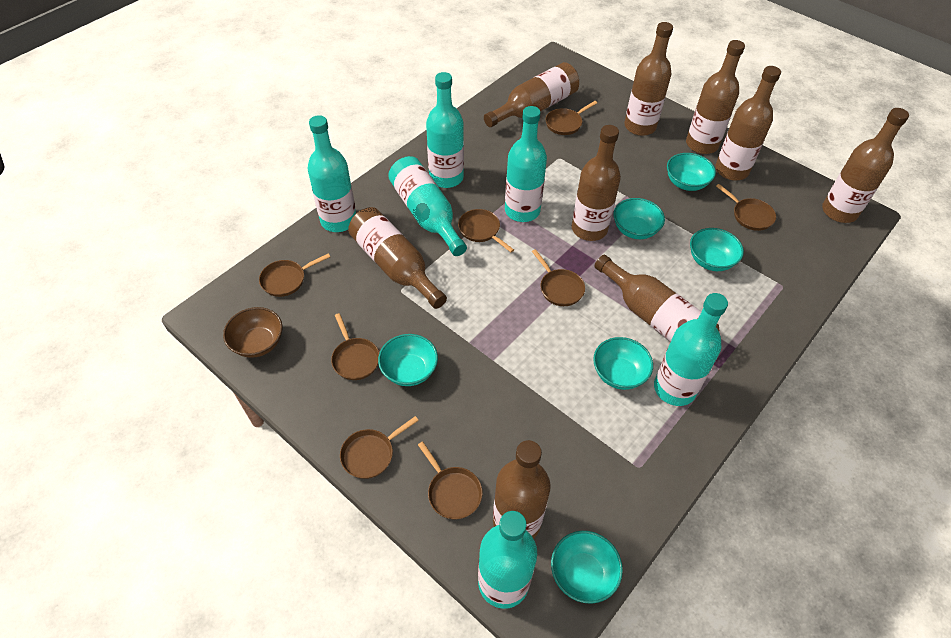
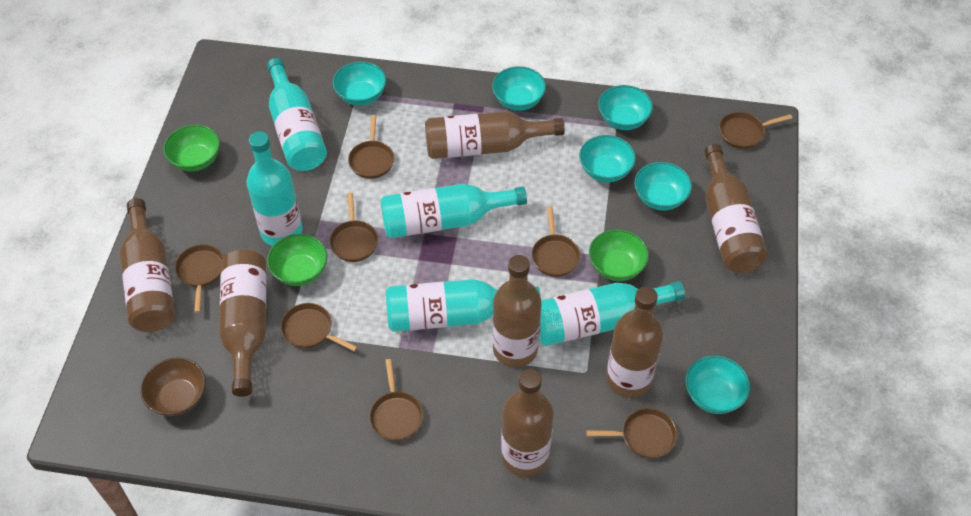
brown bottle: 9 -> 7
green bowl: 0 -> 3
turquoise bottle: 6 -> 5

